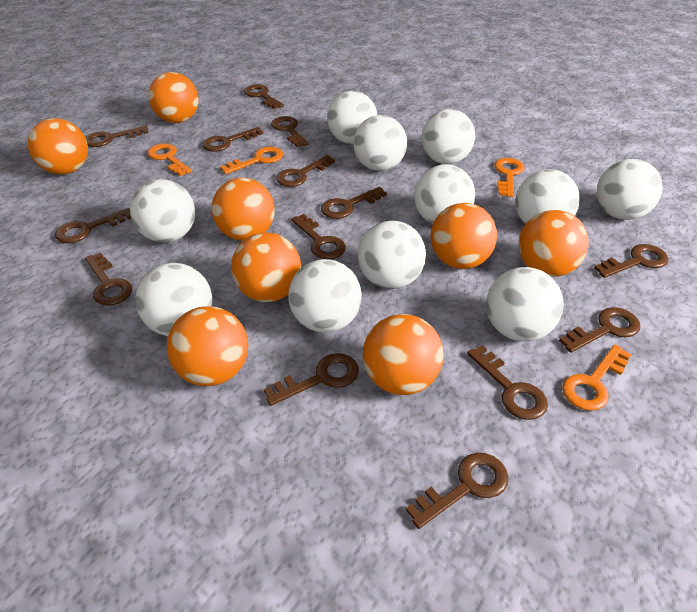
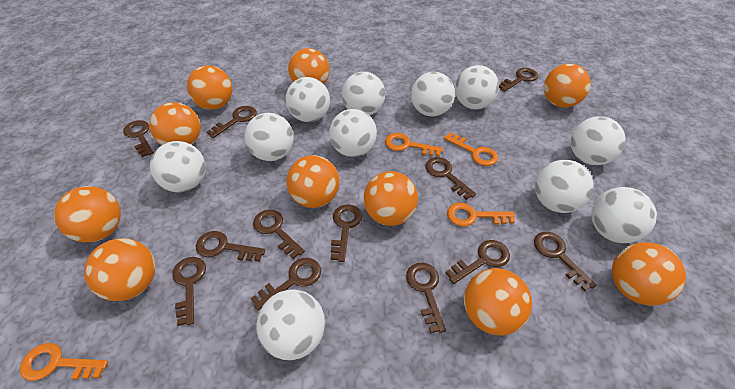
brown key: 14 -> 12
orange ball: 8 -> 10

